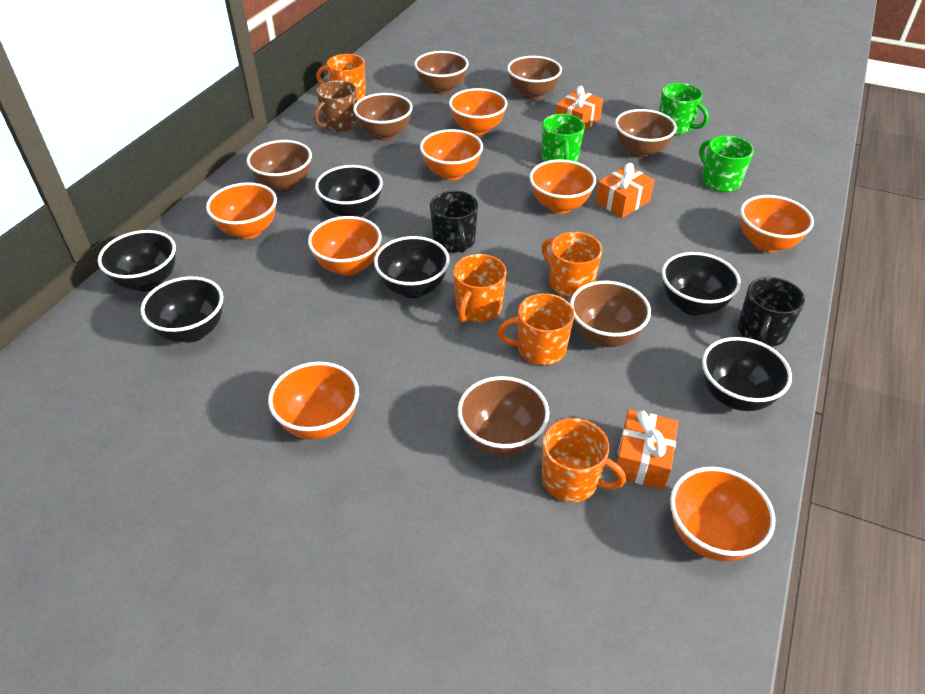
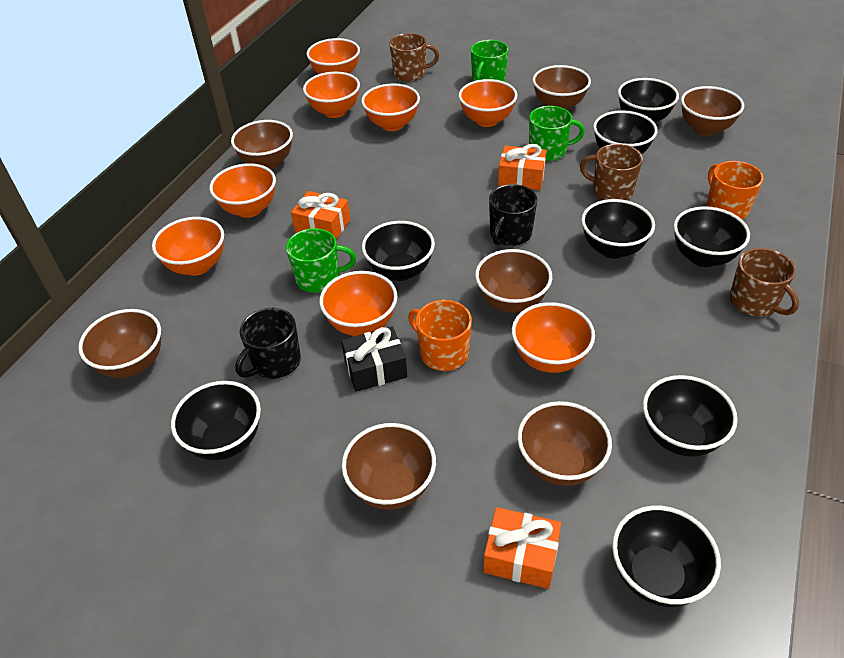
black bowl: 6 -> 8
black gift: 0 -> 1
brown mug: 1 -> 3
orange mug: 5 -> 2

